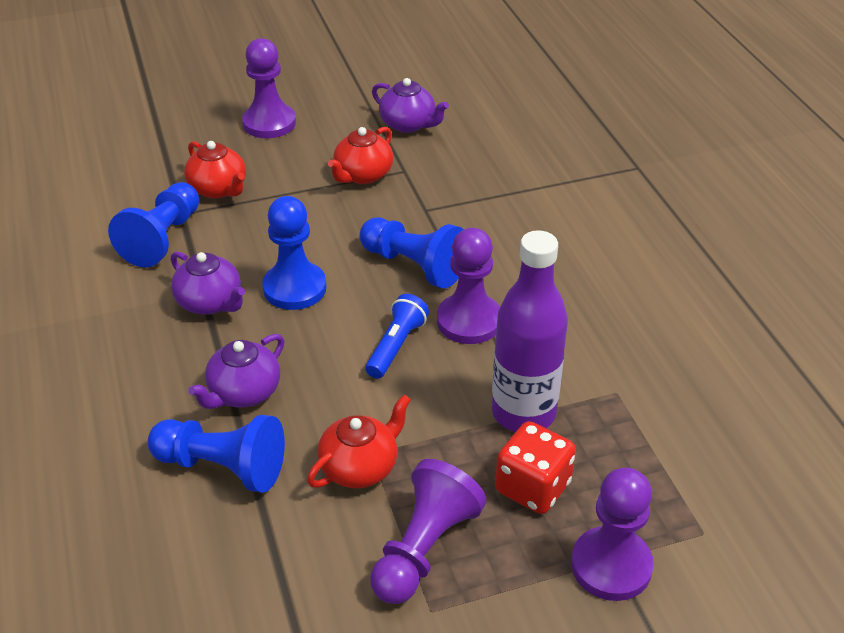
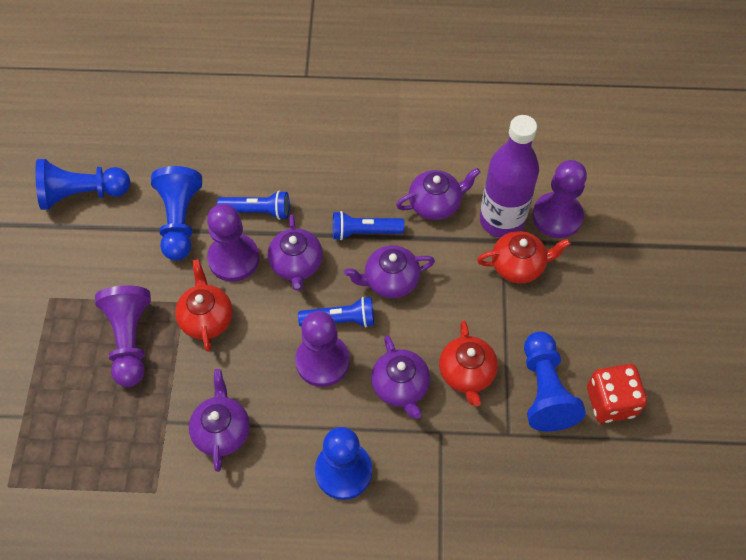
blue flashlight: 1 -> 3
purple teapot: 3 -> 5

